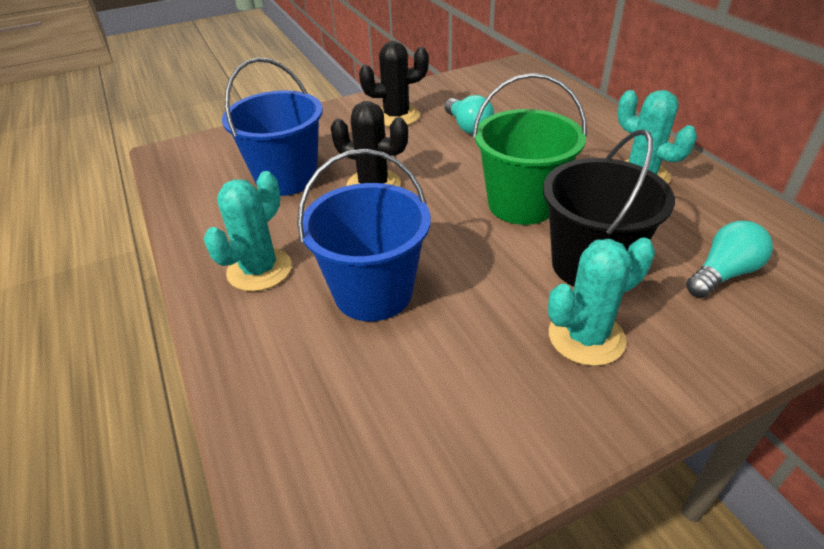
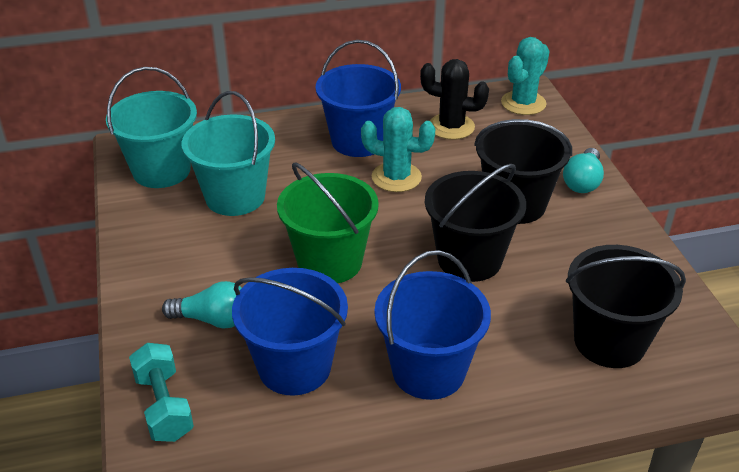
black bucket: 1 -> 3
black cactus: 2 -> 1
blue bucket: 2 -> 3
turquoise bucket: 0 -> 2
turquoise cactus: 3 -> 2
turquoise dumbbell: 0 -> 1

